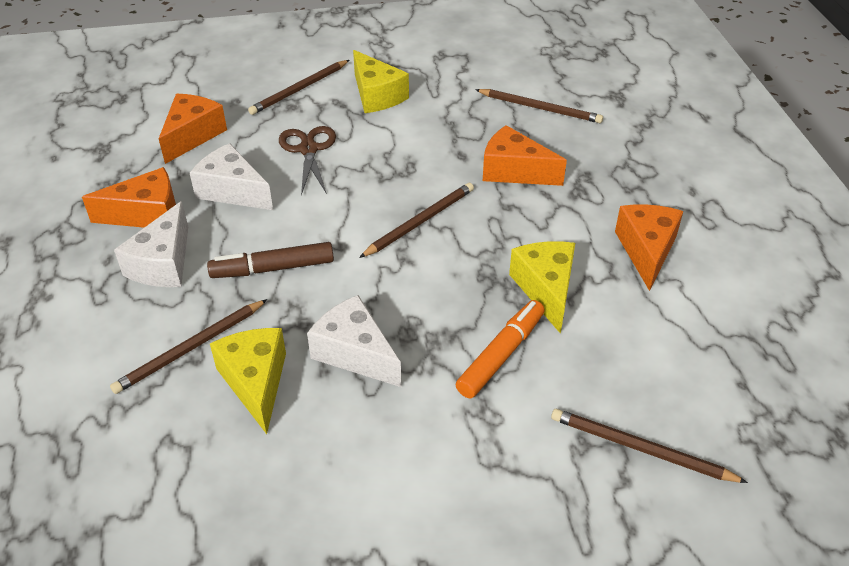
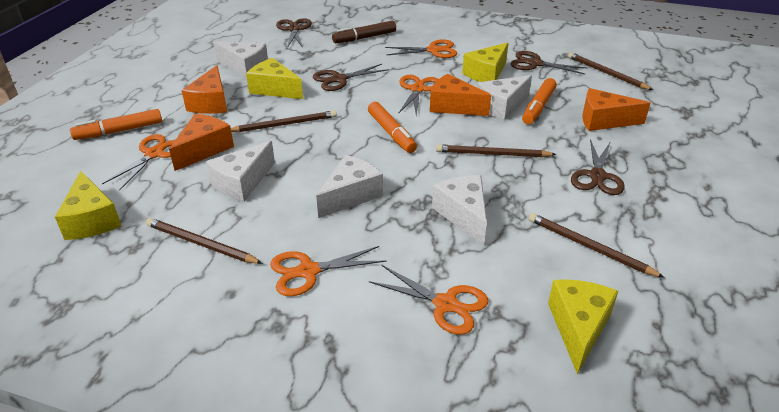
brown scissors: 1 -> 4
orange marker: 1 -> 3
orange scissors: 0 -> 5
white cheese: 3 -> 5
yellow cheese: 3 -> 4

